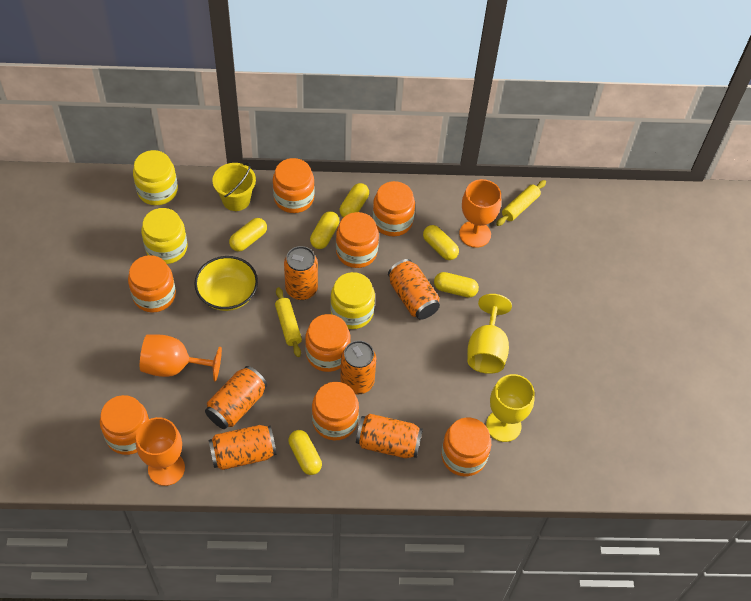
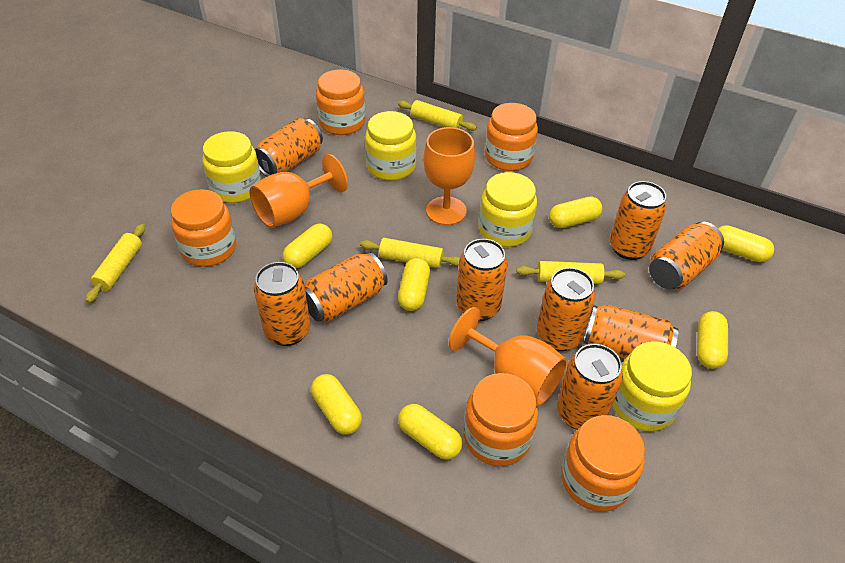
orange can: 6 -> 9
orange jar: 8 -> 5
yellow bowl: 1 -> 0
yellow bucket: 1 -> 0
yellow capsule: 6 -> 7
yellow goblet: 2 -> 0
yellow jar: 3 -> 4
yellow rolling pin: 2 -> 4

